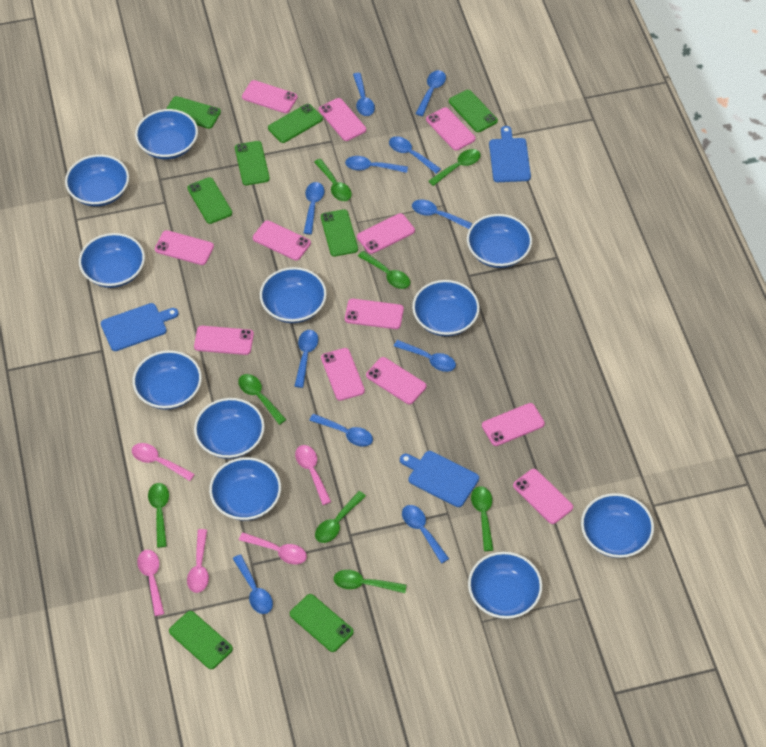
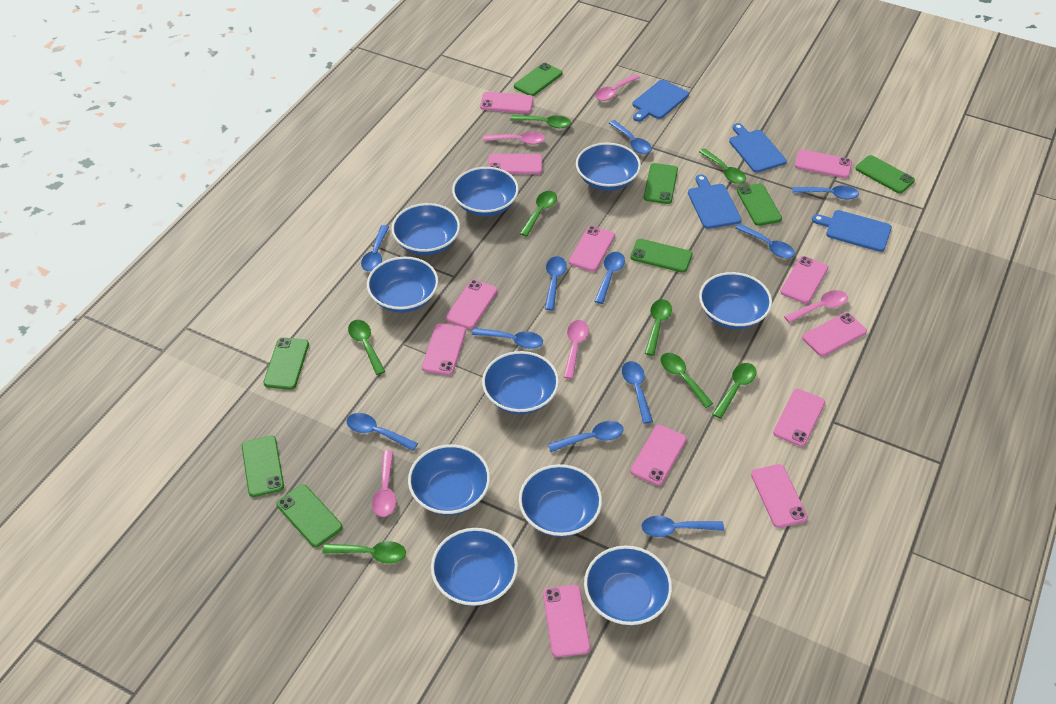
blue bowl: 11 -> 10
blue cutting board: 3 -> 4

